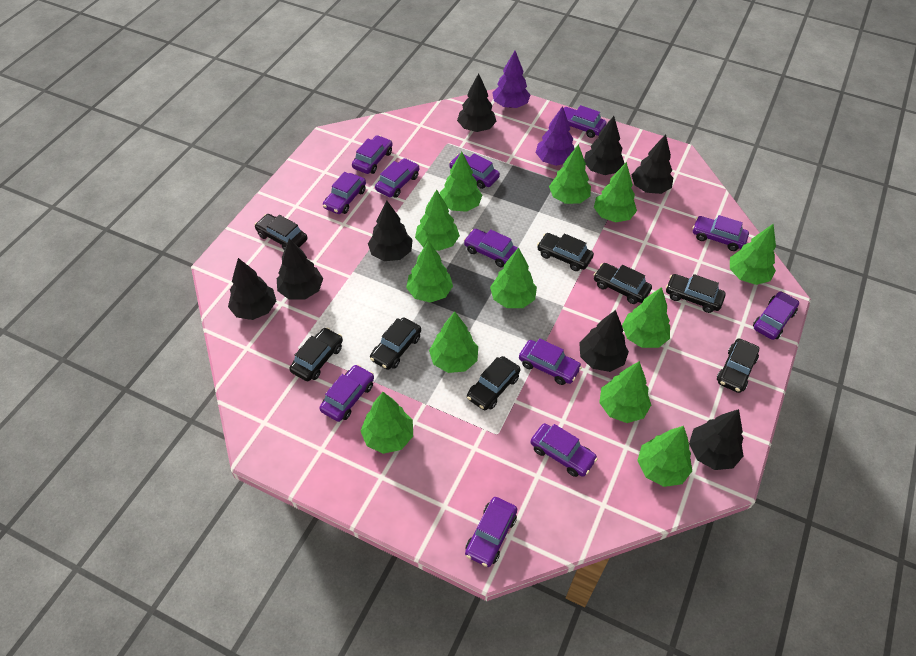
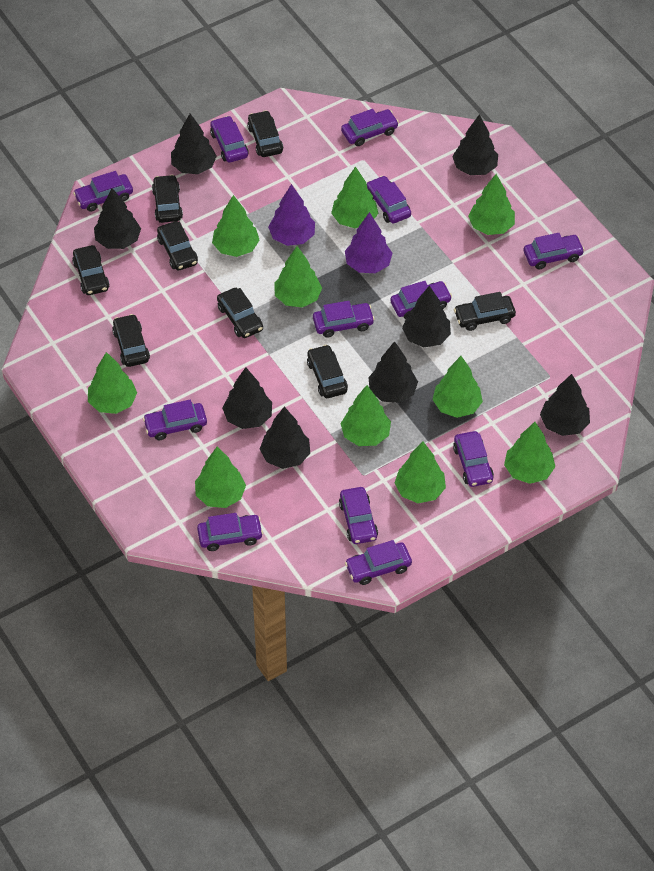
green tree: 12 -> 10

